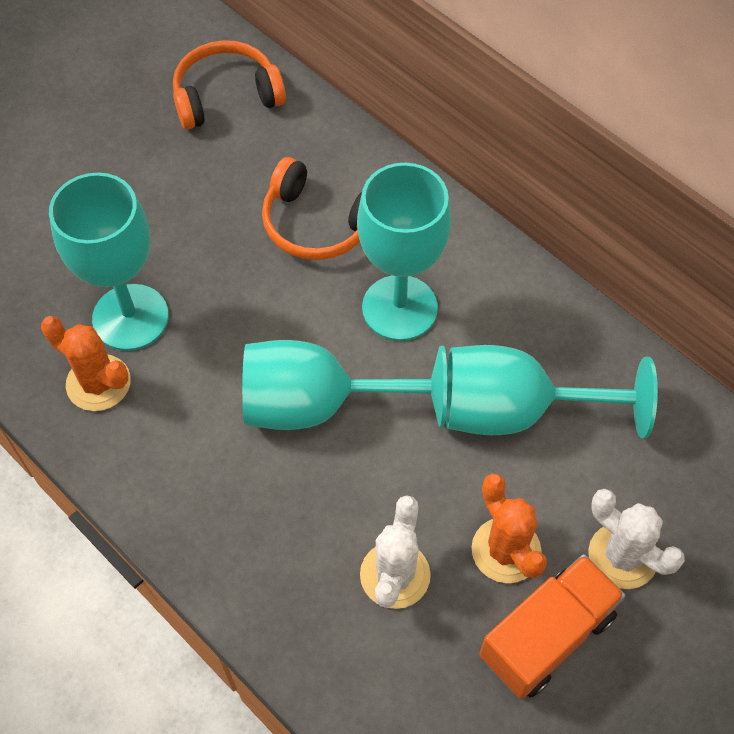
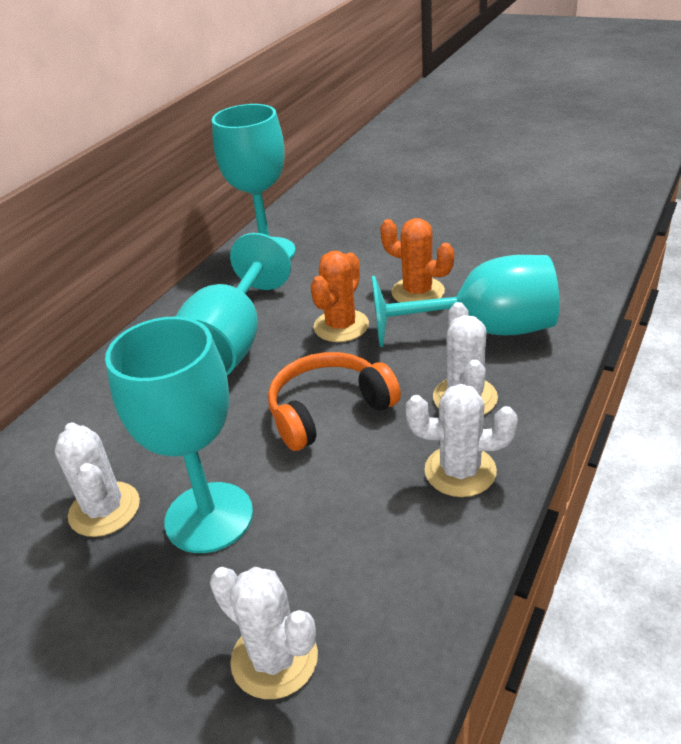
orange headphones: 2 -> 1
orange truck: 1 -> 0
white cactus: 2 -> 4

